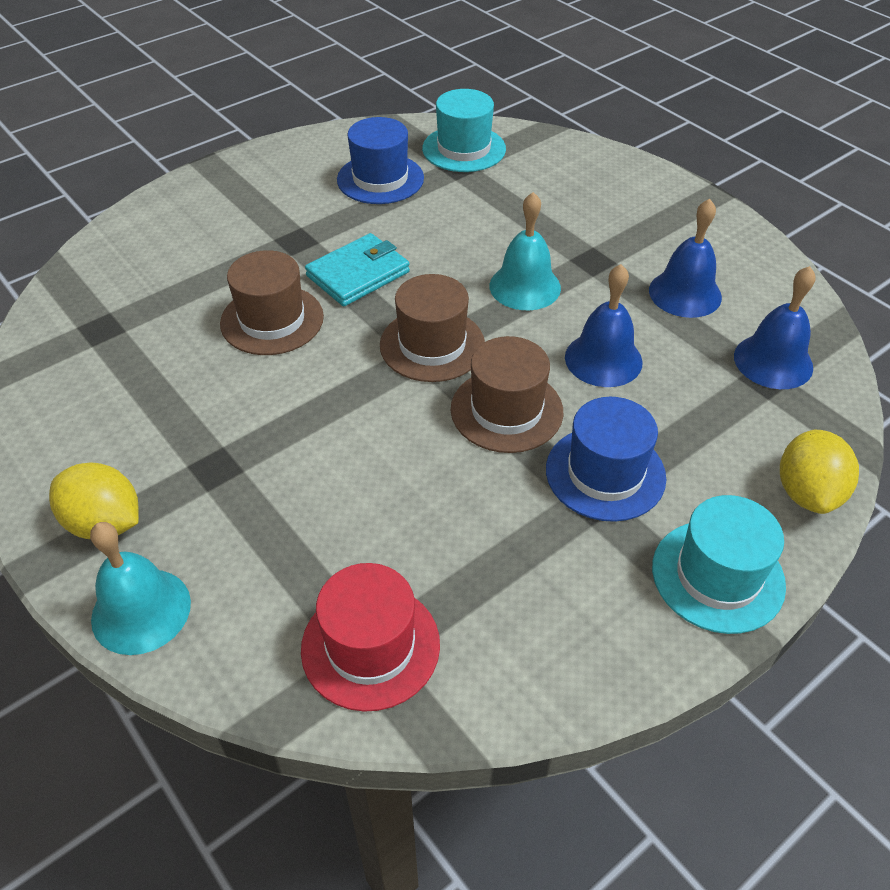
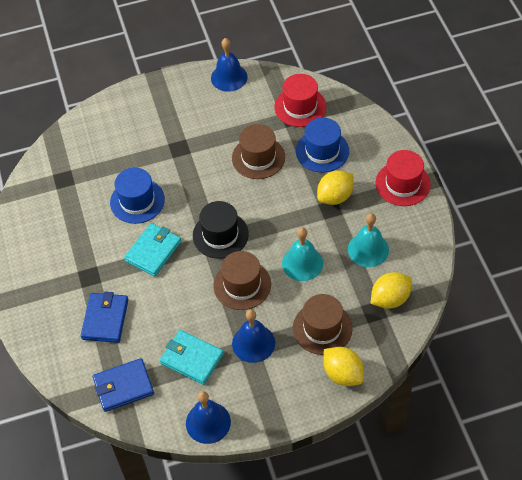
black hat: 0 -> 1
blue wallet: 0 -> 2
red hat: 1 -> 2
turquoise hat: 2 -> 0
turquoise wallet: 1 -> 2
yellow lemon: 2 -> 3

